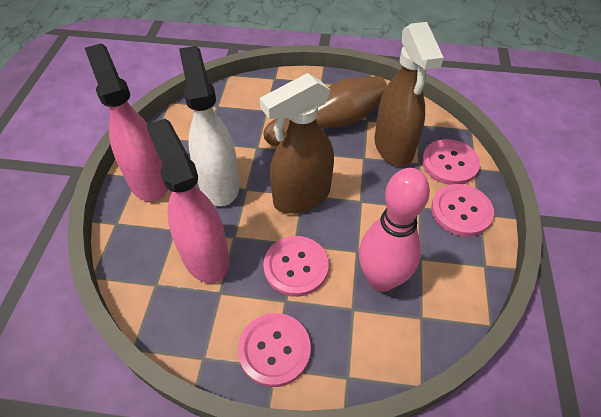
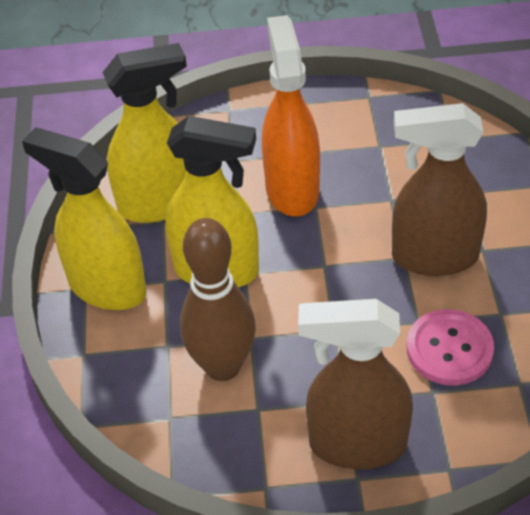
orange spray bottle: 0 -> 1
pink bowling pin: 1 -> 0
pink button: 4 -> 1
pink spray bottle: 2 -> 0
white spray bottle: 1 -> 0
yellow spray bottle: 0 -> 3

